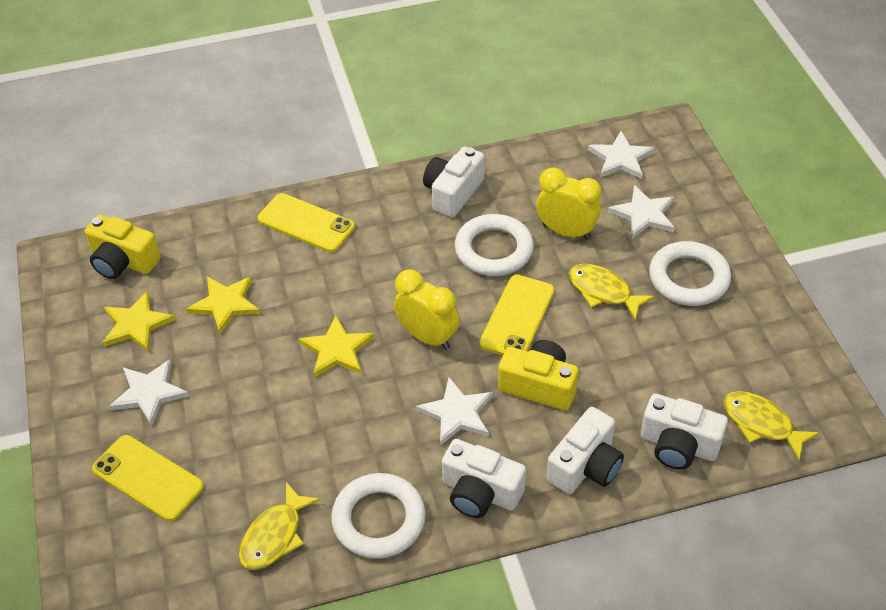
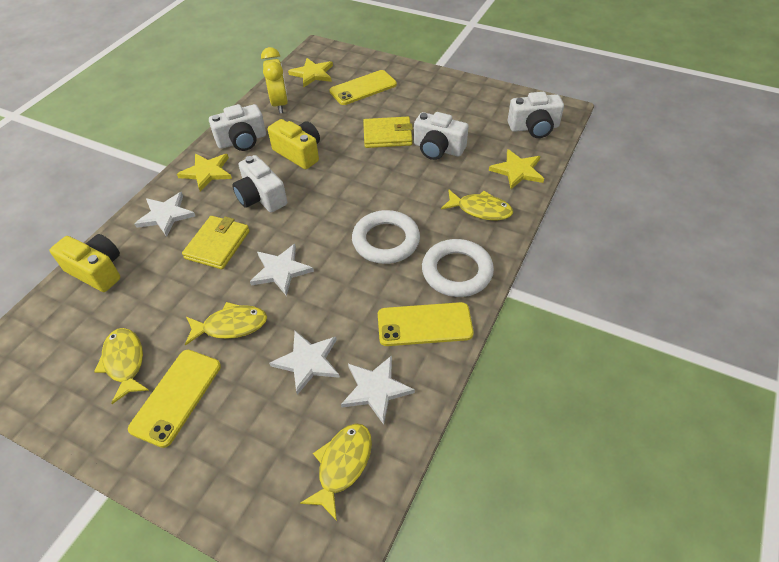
white ring: 3 -> 2
yellow clock: 2 -> 1
yellow fish: 3 -> 4
yellow wallet: 0 -> 2

